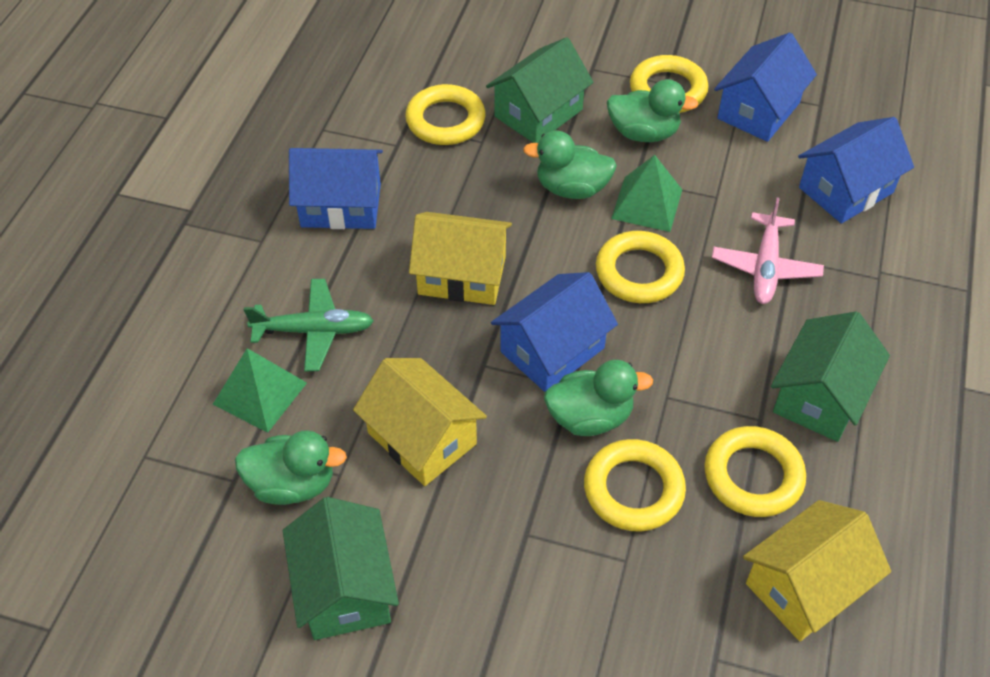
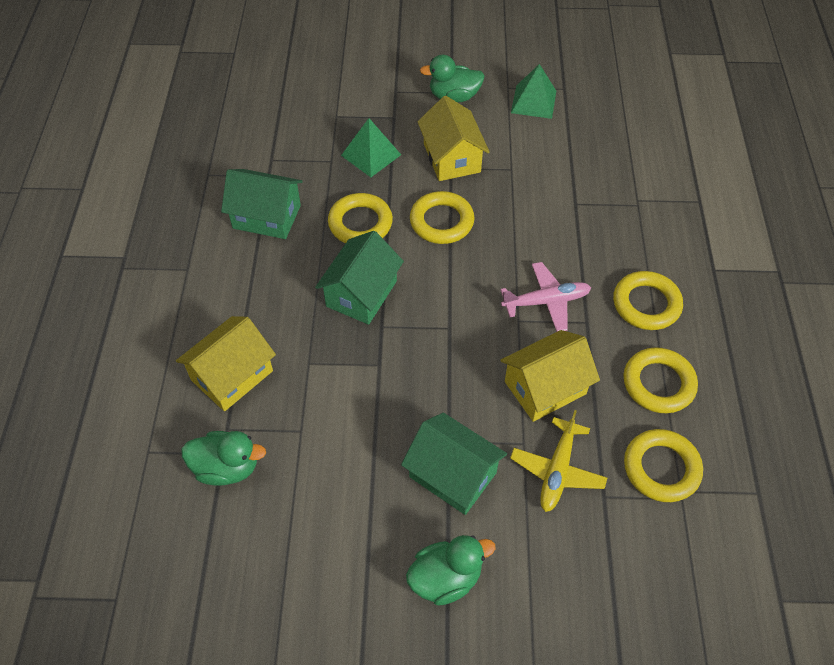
blue house: 4 -> 0
green duck: 4 -> 3
green plane: 1 -> 0
yellow plane: 0 -> 1

